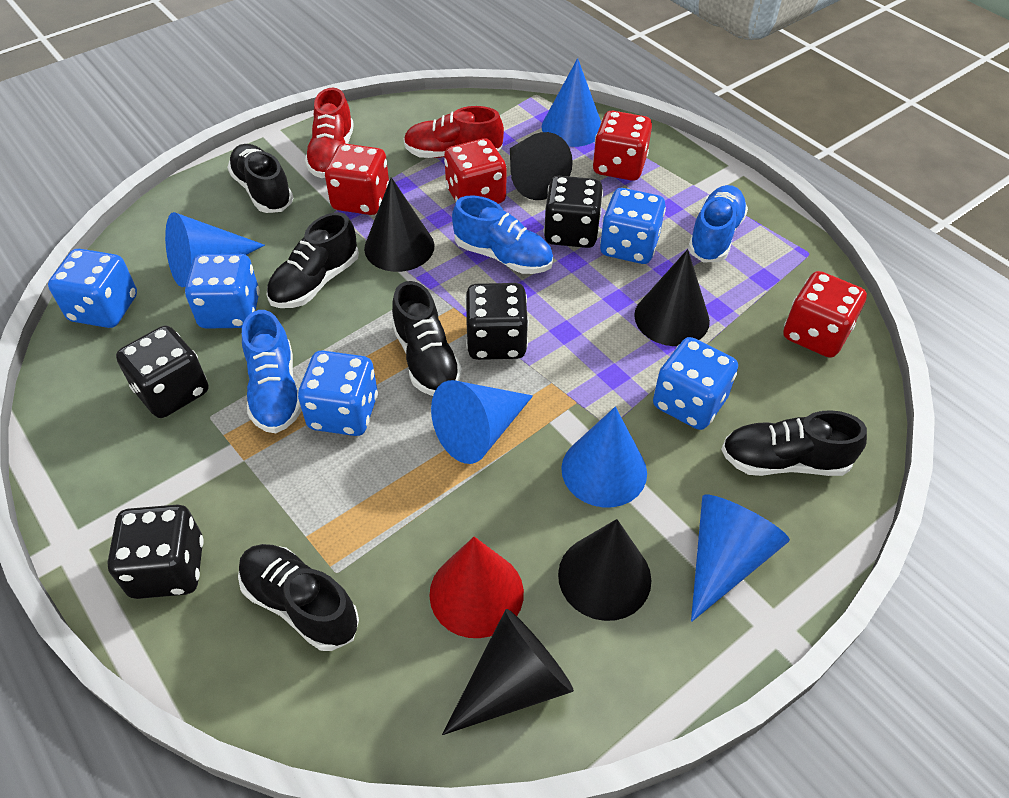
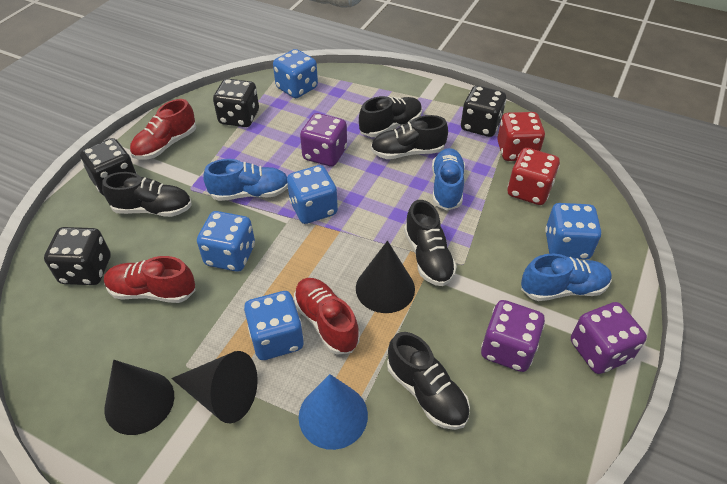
black cone: 5 -> 3
blue cone: 5 -> 1
purple dice: 0 -> 3
red cone: 1 -> 0
red dice: 4 -> 2
red shoe: 2 -> 3

